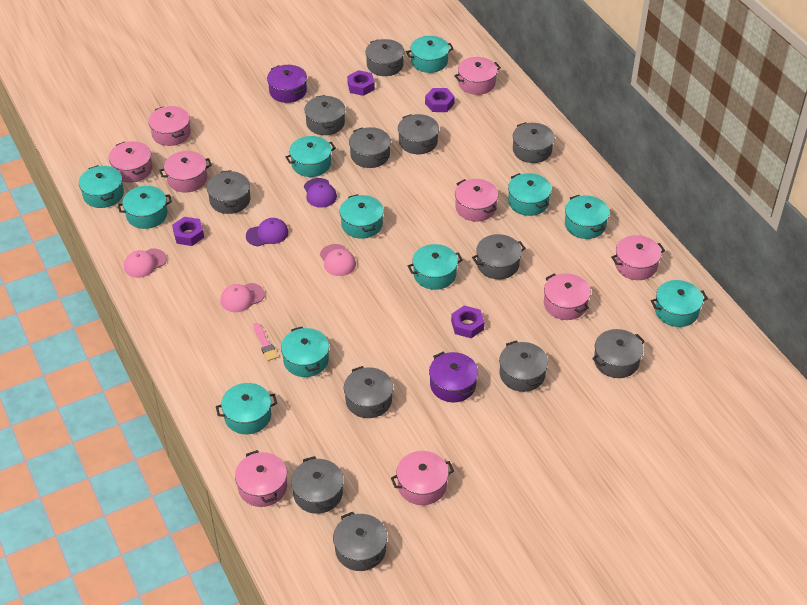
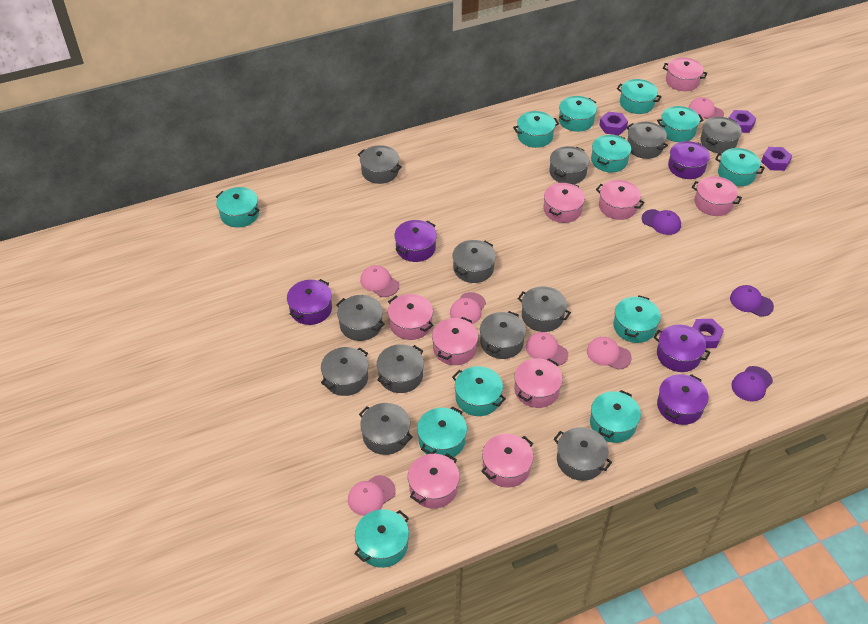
pink brush: 1 -> 0
pink cap: 3 -> 6
purple cap: 2 -> 3
purple pot: 2 -> 5
turquoise pot: 11 -> 12

